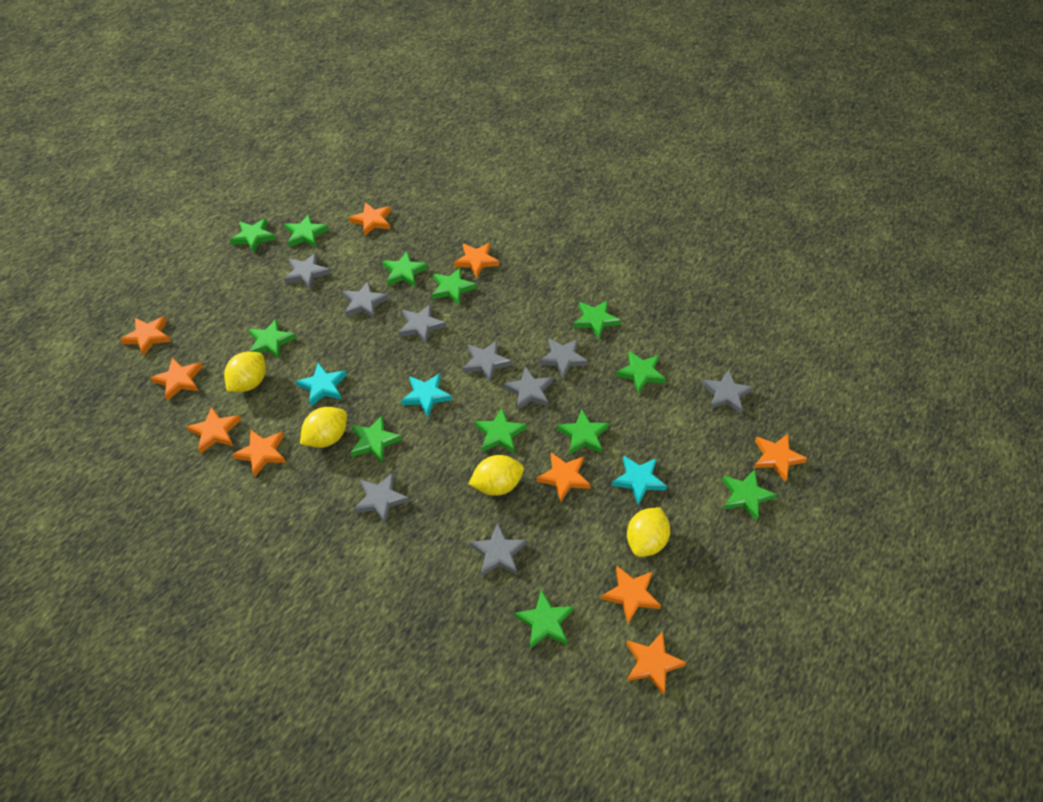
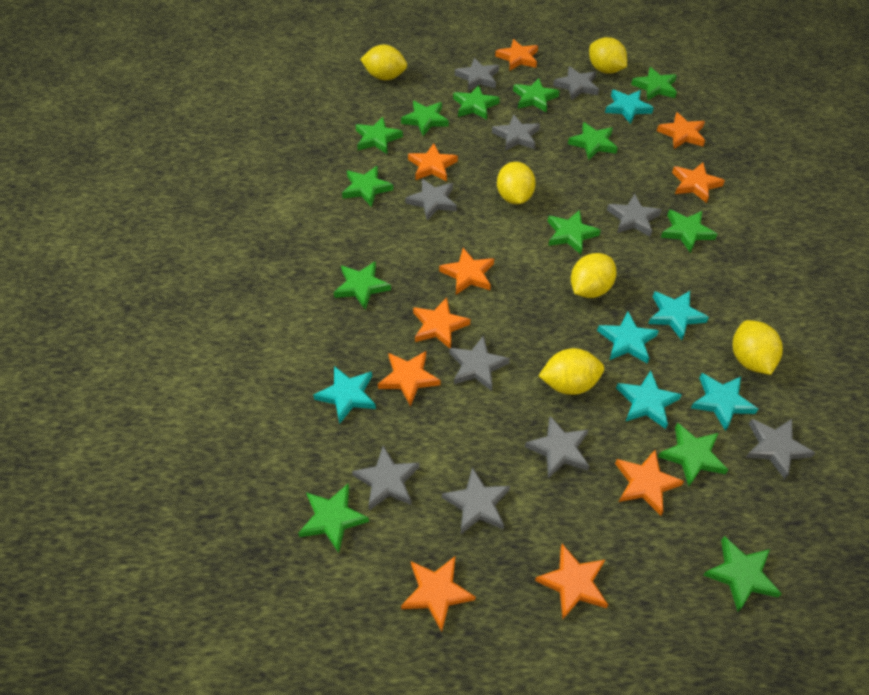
green star: 12 -> 13
grey star: 9 -> 10
turquoise star: 3 -> 6
yellow lemon: 4 -> 6

